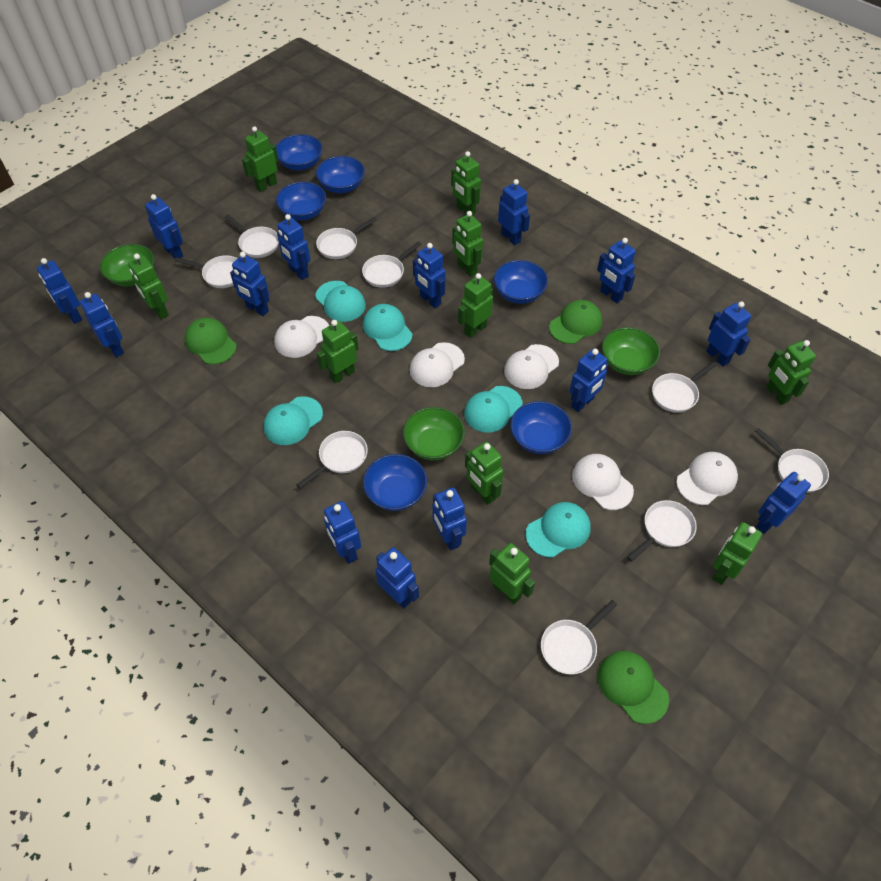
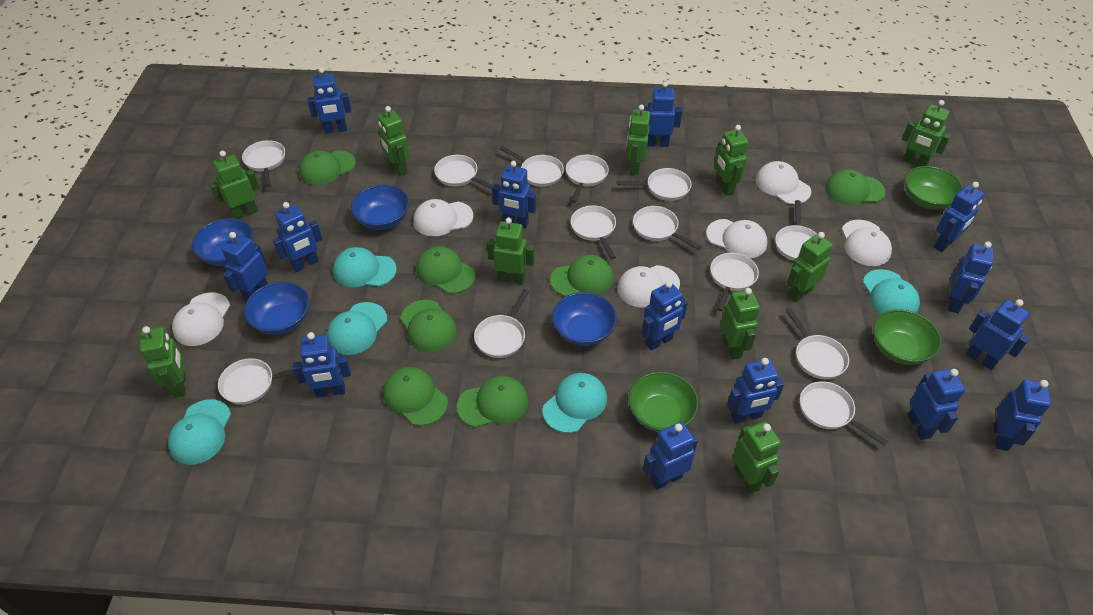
blue bowl: 6 -> 4
green cap: 3 -> 7
white cap: 5 -> 6
white pan: 9 -> 13

